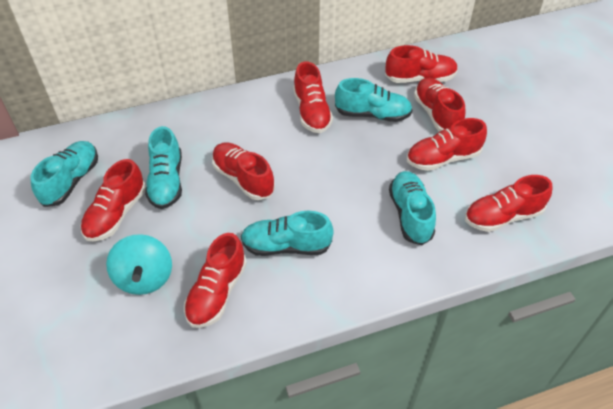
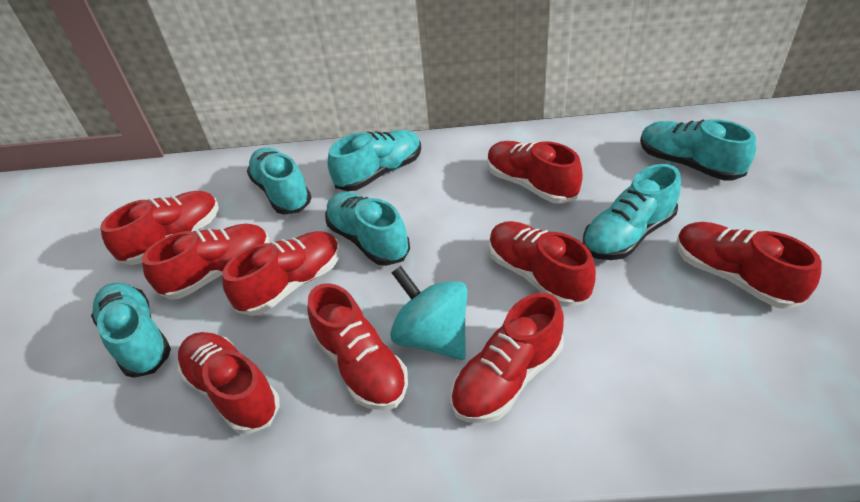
red shoe: 8 -> 9
turquoise shoe: 5 -> 6

